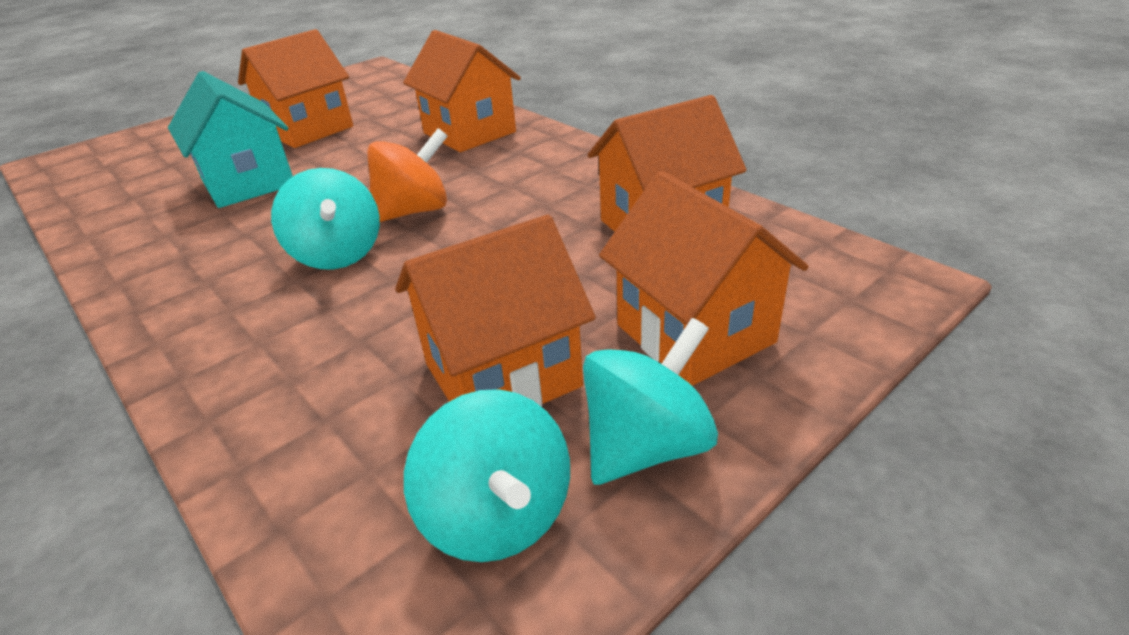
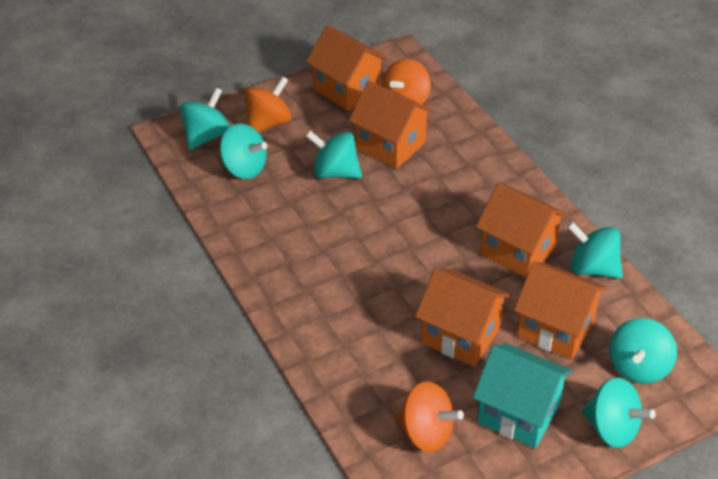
orange spinning top: 1 -> 3
turquoise spinning top: 3 -> 6

